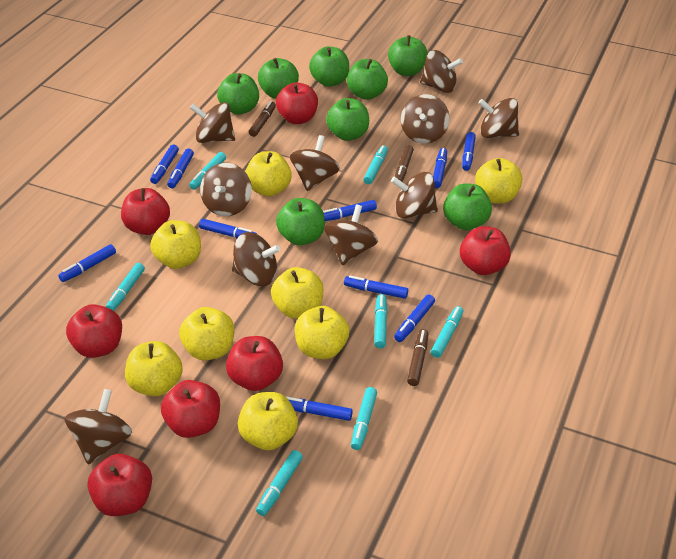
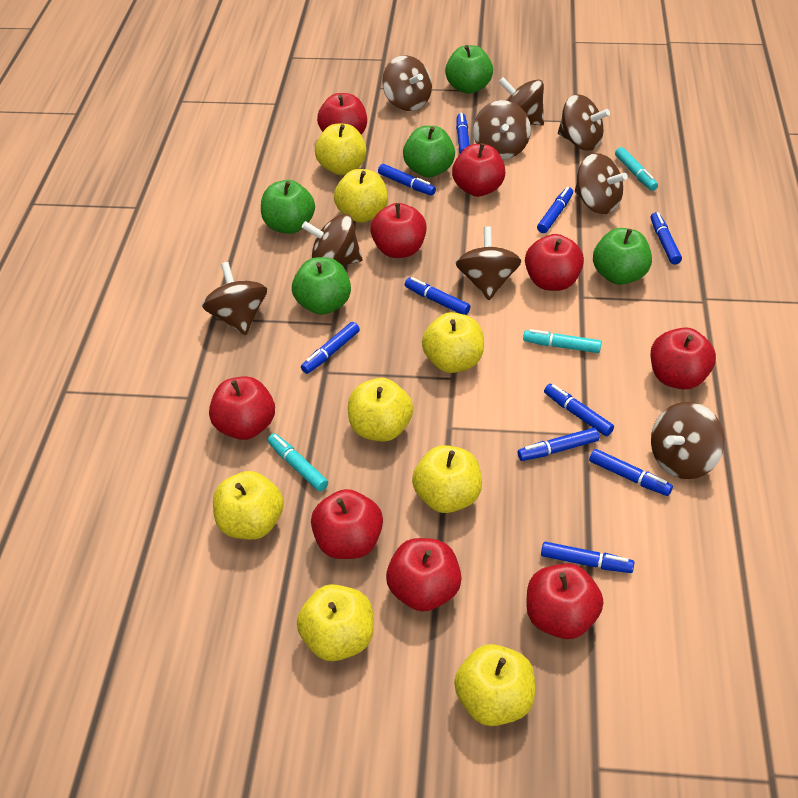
brown marker: 3 -> 0
brown spinning top: 10 -> 9
green apple: 8 -> 5
red apple: 7 -> 9
turquoise marker: 7 -> 3

